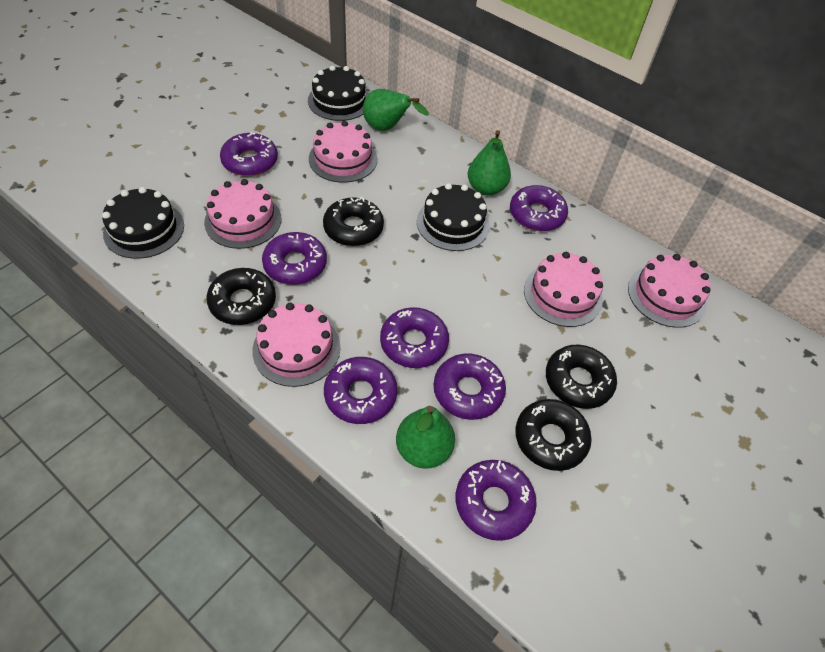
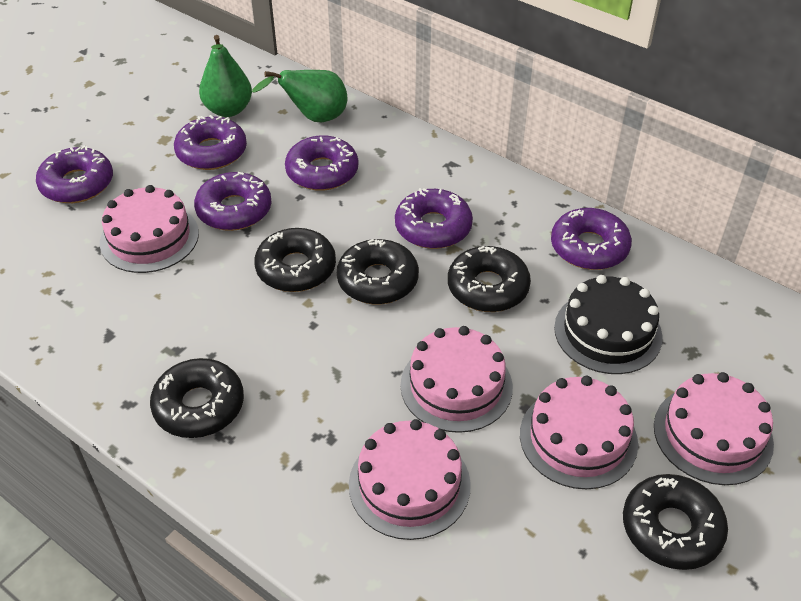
black cake: 3 -> 1
black donut: 4 -> 5
green pear: 3 -> 2
purple donut: 7 -> 6

